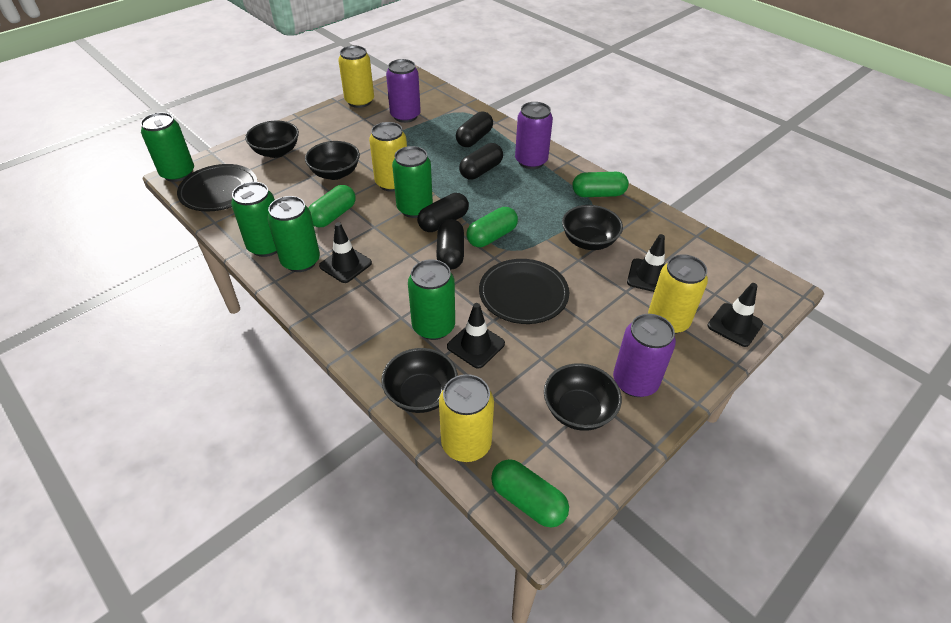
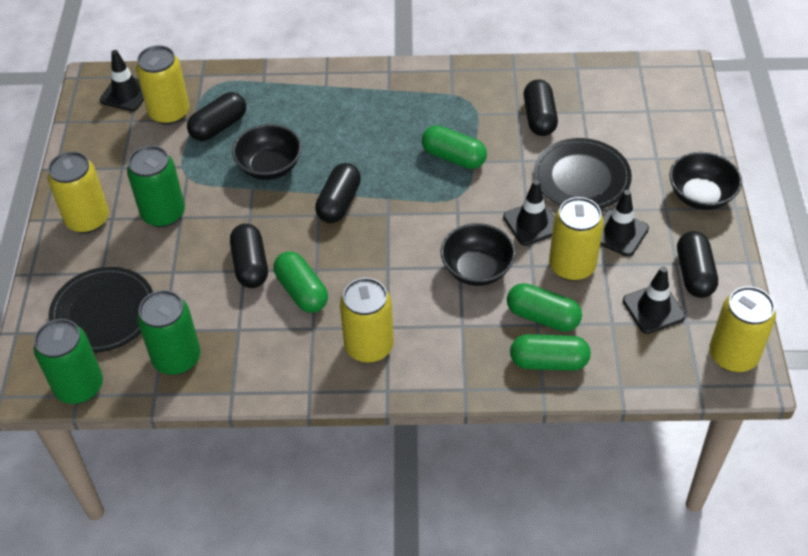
black bowl: 5 -> 3
black capsule: 4 -> 5
green can: 5 -> 3
purple can: 3 -> 0
yellow can: 4 -> 5

